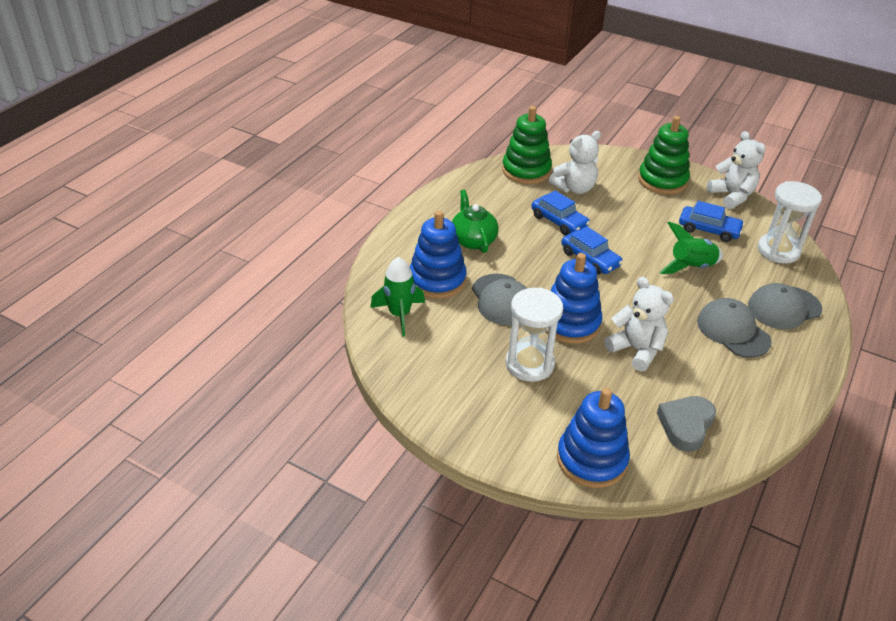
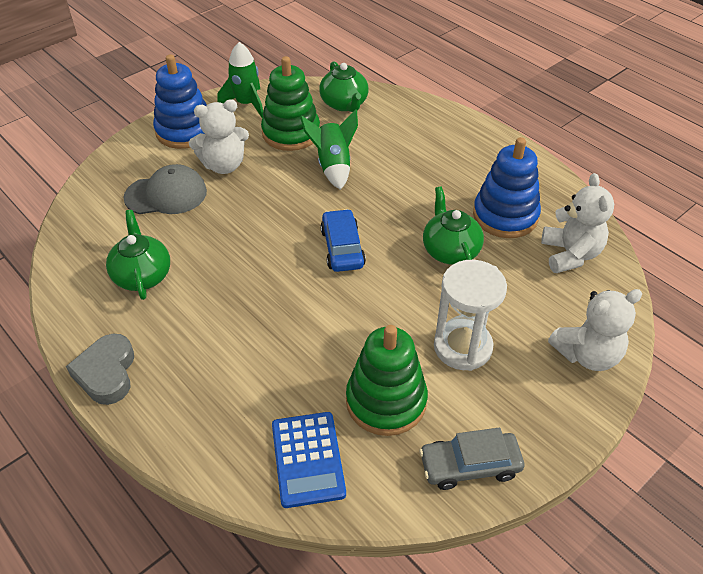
blue calculator: 0 -> 1
blue car: 3 -> 1
blue stacking toy: 3 -> 2
green teapot: 1 -> 3
grey cap: 3 -> 1
grey car: 0 -> 1
white hourglass: 2 -> 1

